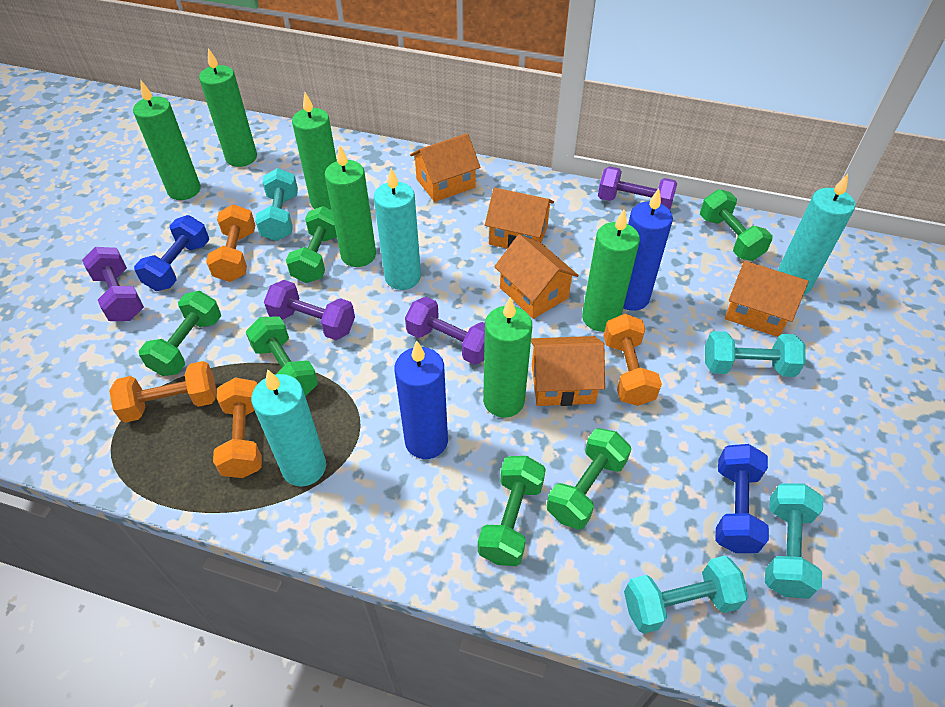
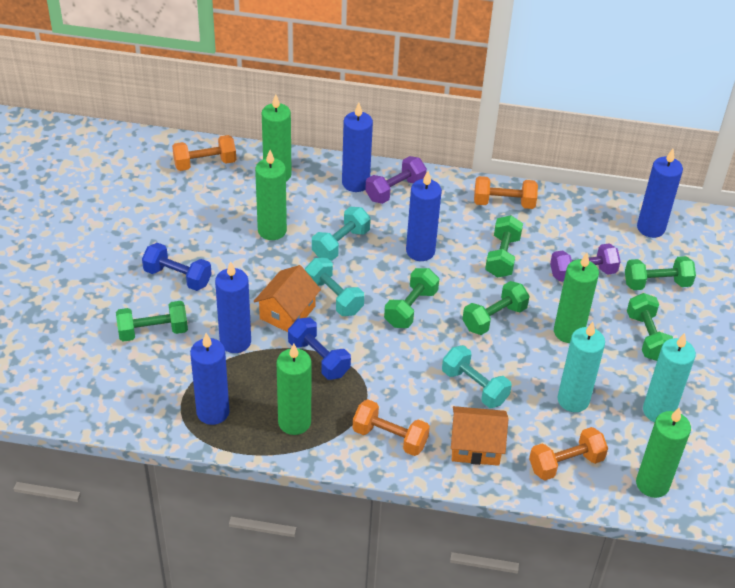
blue candle: 2 -> 5
green candle: 6 -> 5
orange house: 5 -> 2
purple dumbbell: 4 -> 2
turquoise candle: 3 -> 2
turquoise dumbbell: 4 -> 3

